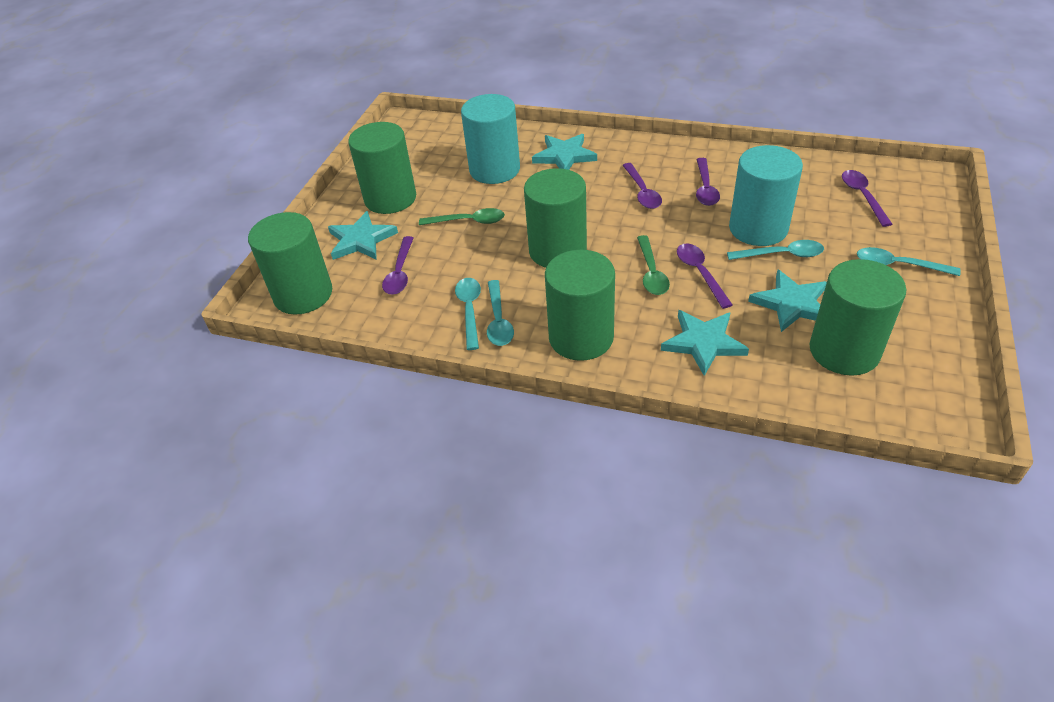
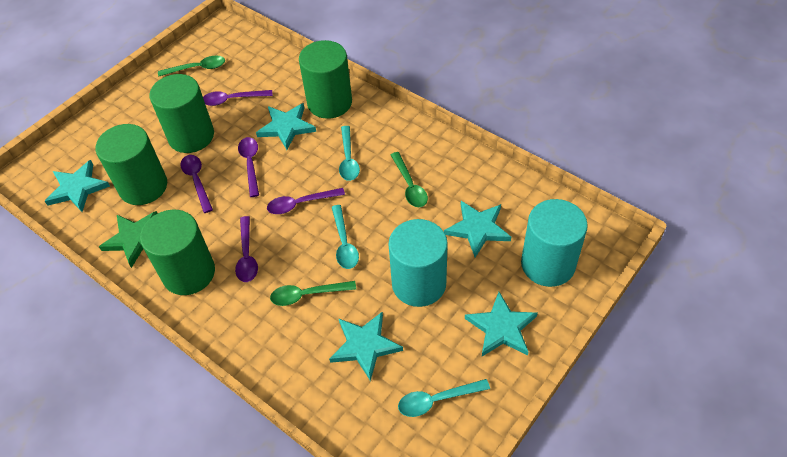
green cylinder: 5 -> 4
green spoon: 2 -> 3
green star: 0 -> 1
turquoise spoon: 4 -> 3
turquoise star: 4 -> 5

